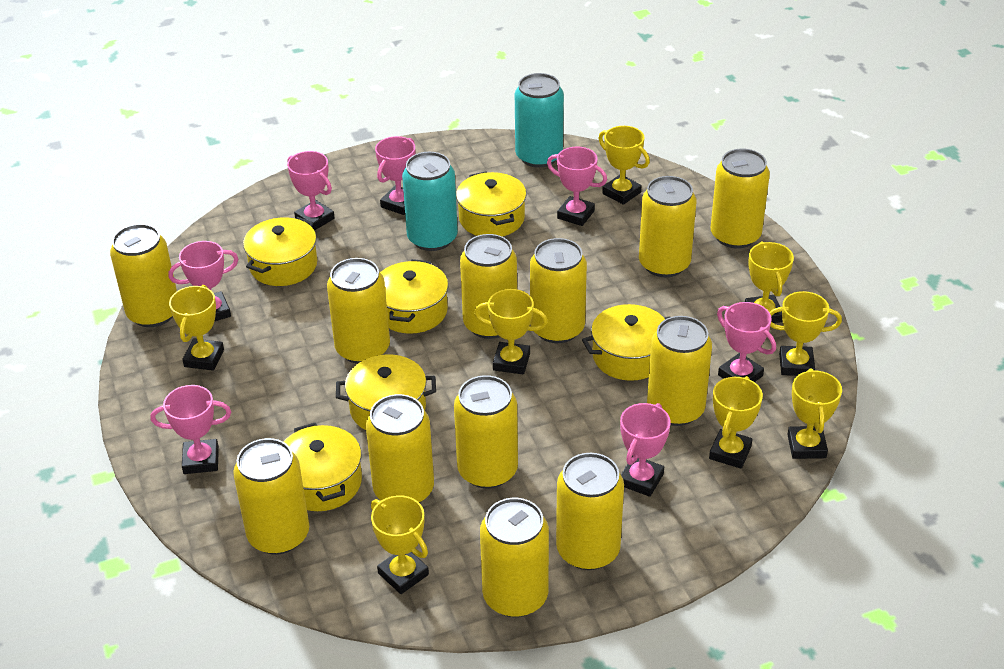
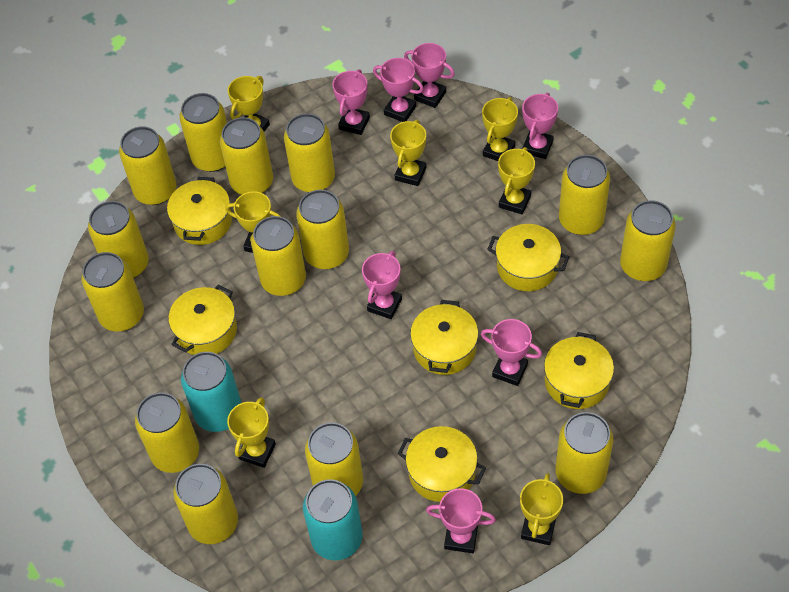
yellow can: 12 -> 14
yellow trophy: 8 -> 7

